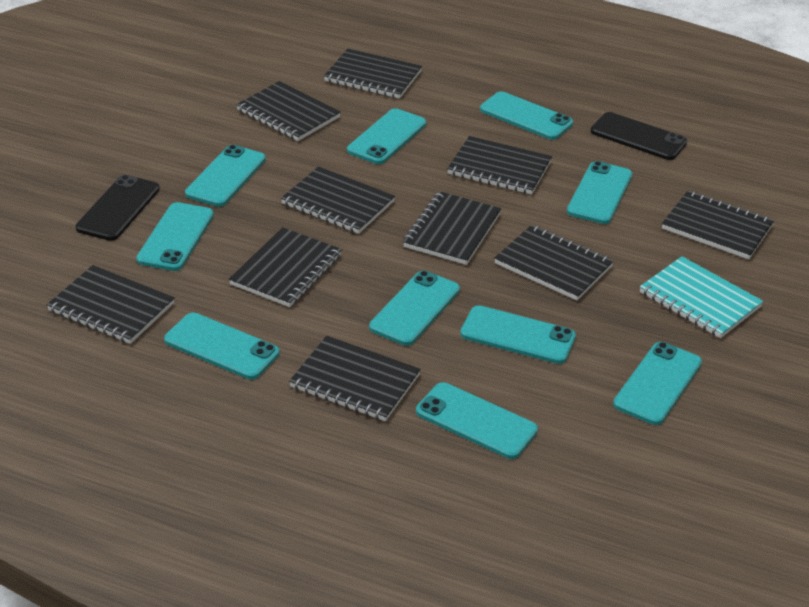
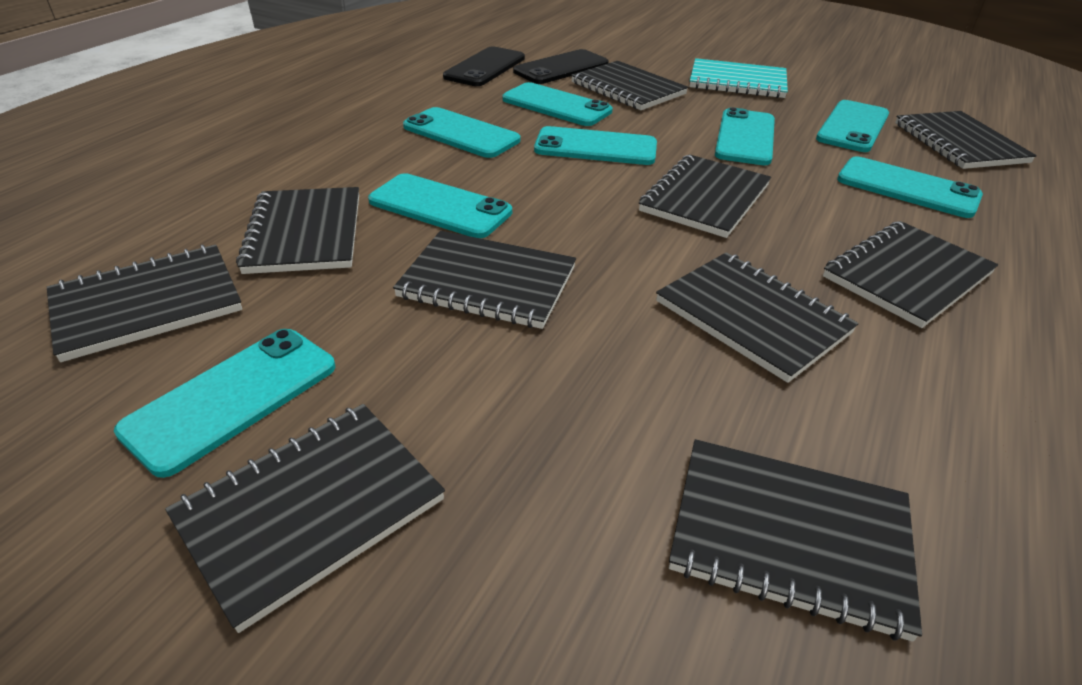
turquoise phone: 10 -> 8

